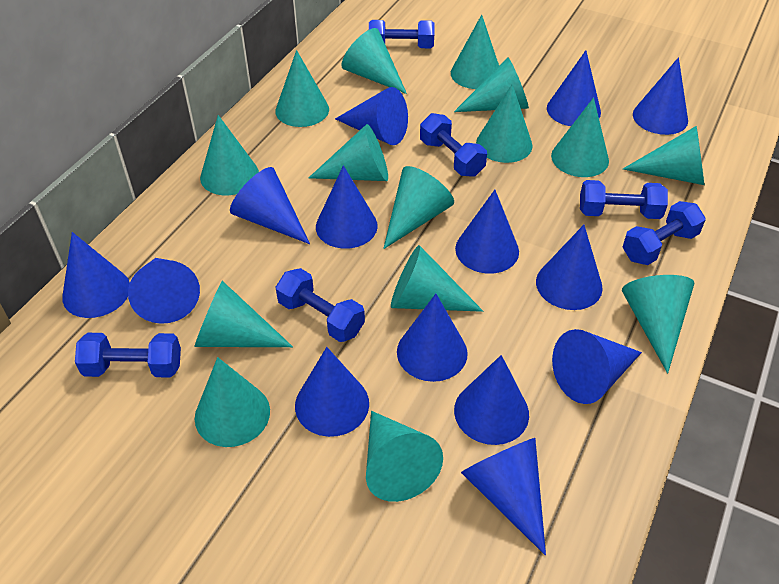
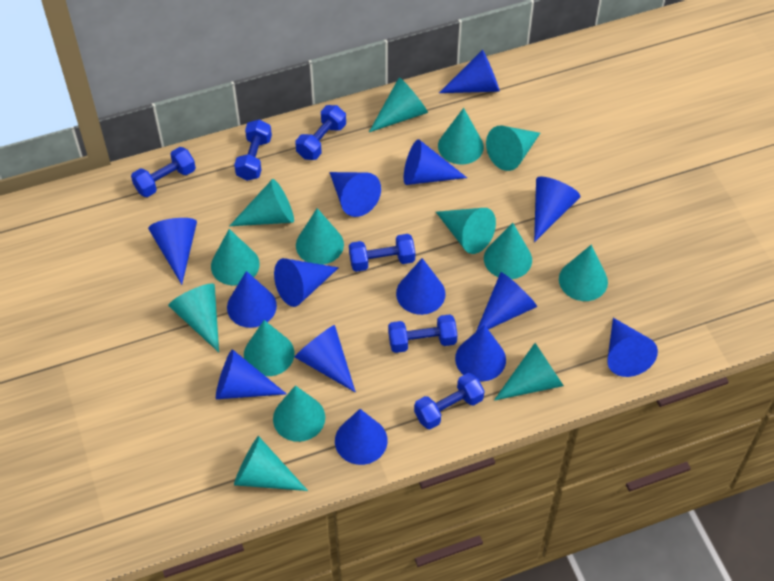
turquoise cone: 15 -> 14

